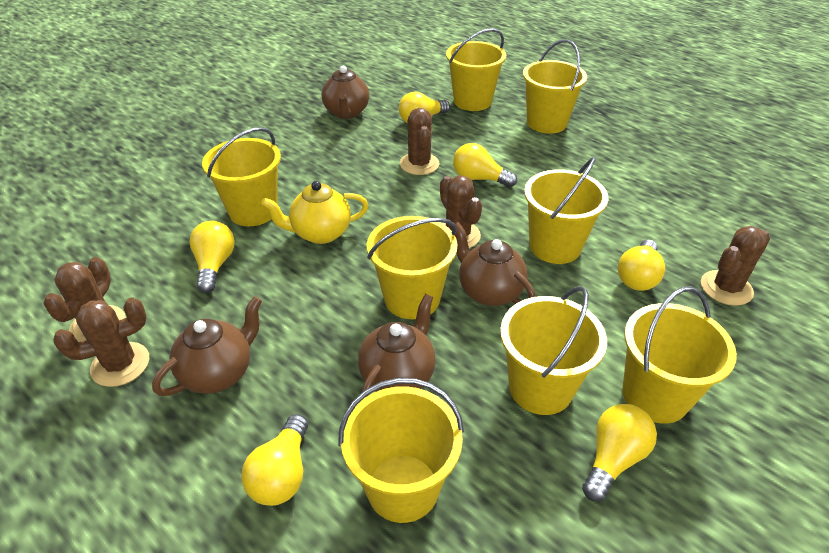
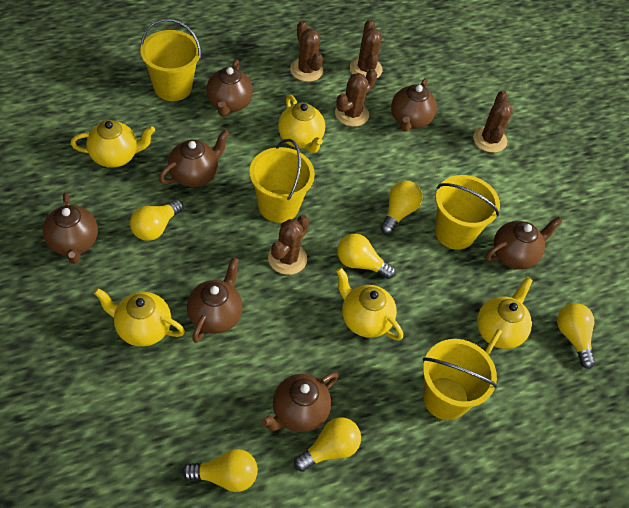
brown teapot: 4 -> 7
yellow bucket: 8 -> 4
yellow teapot: 1 -> 5

